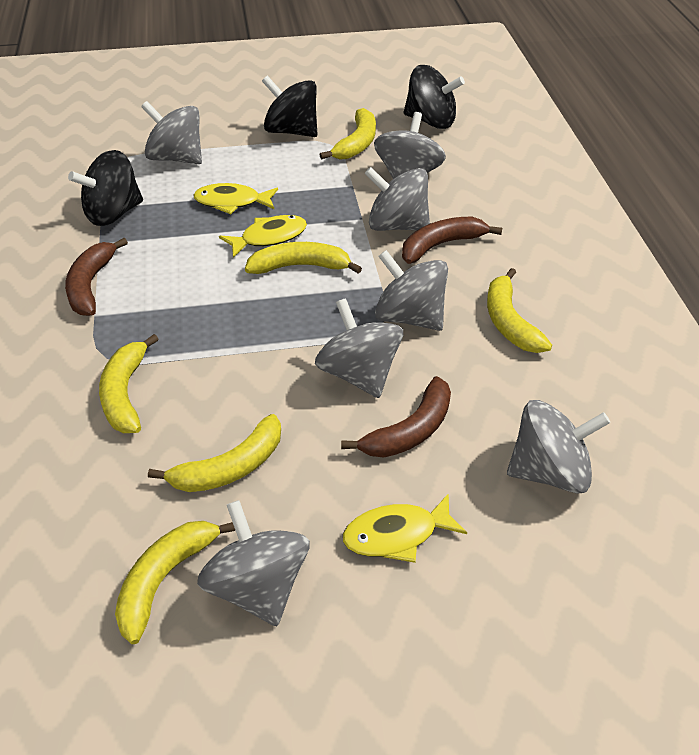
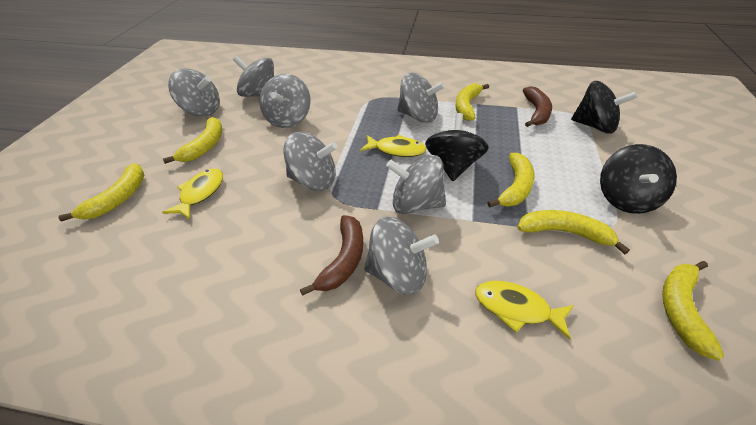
brown banana: 3 -> 2

